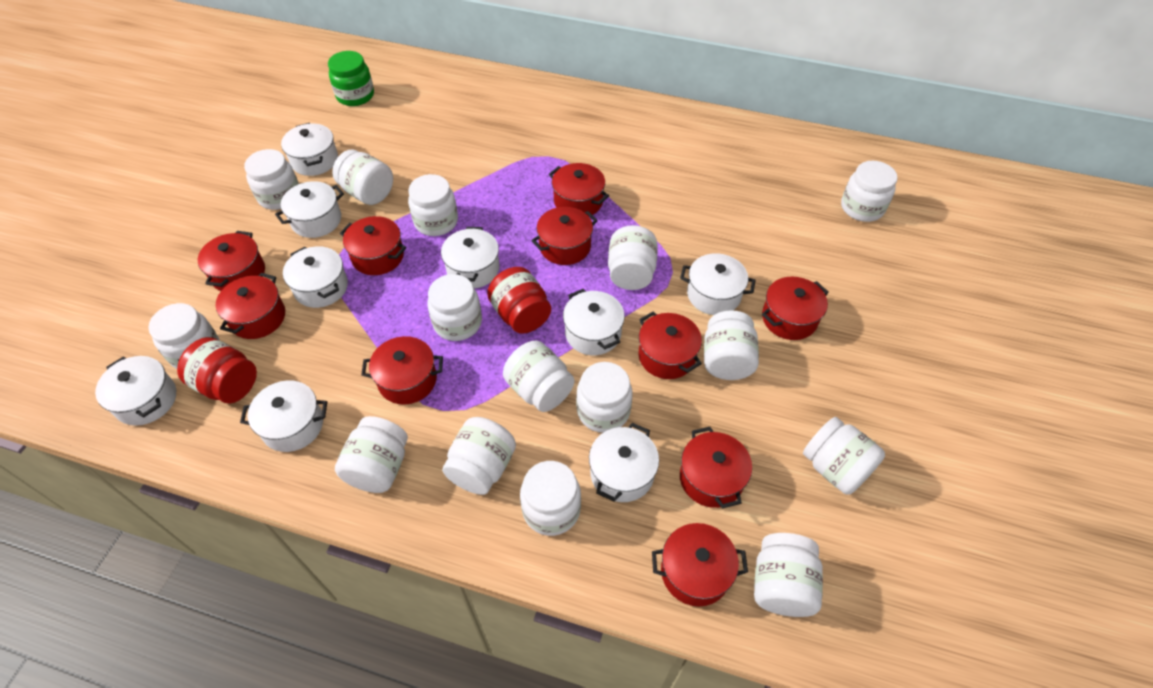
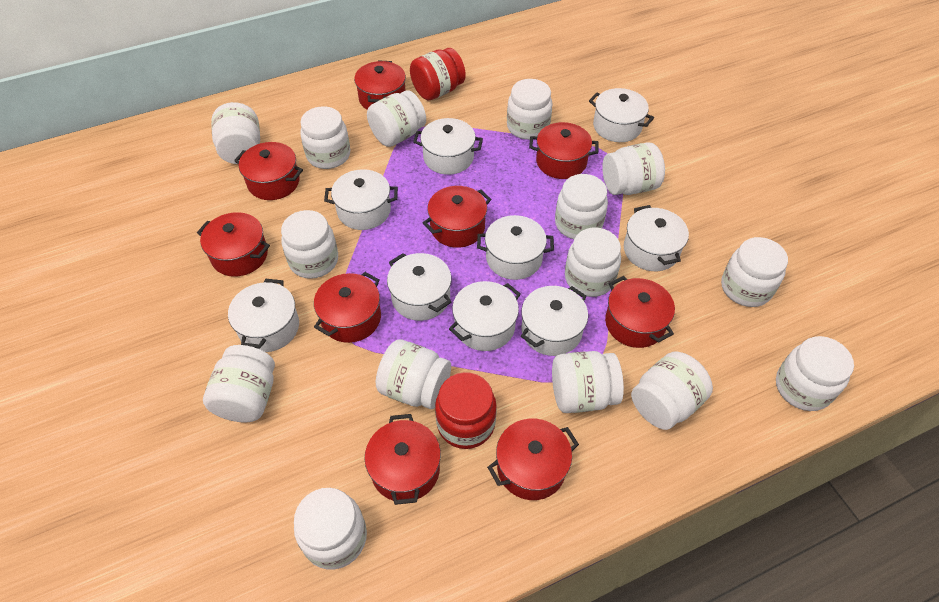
green jar: 1 -> 0
red pot: 10 -> 9

